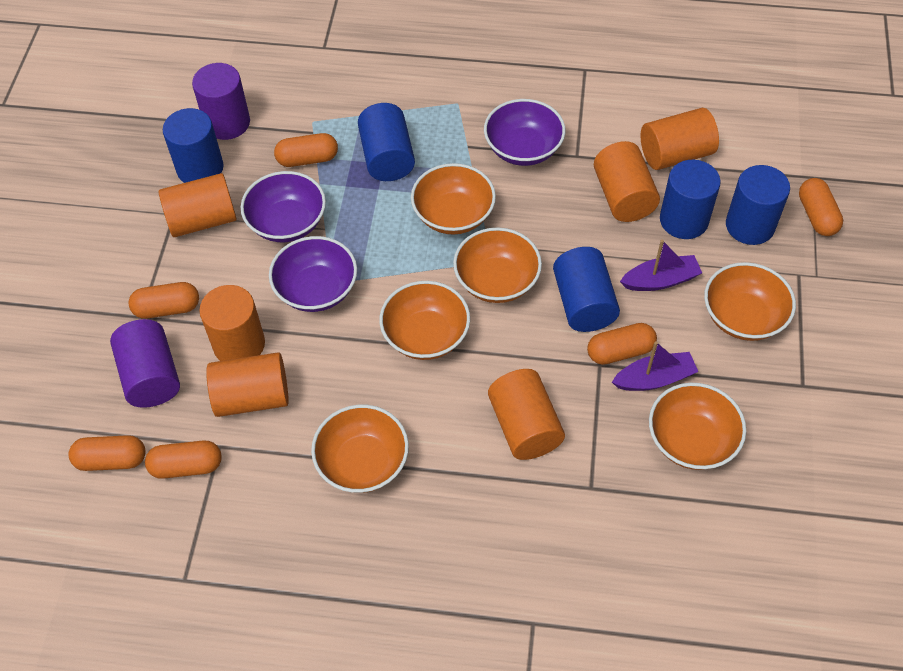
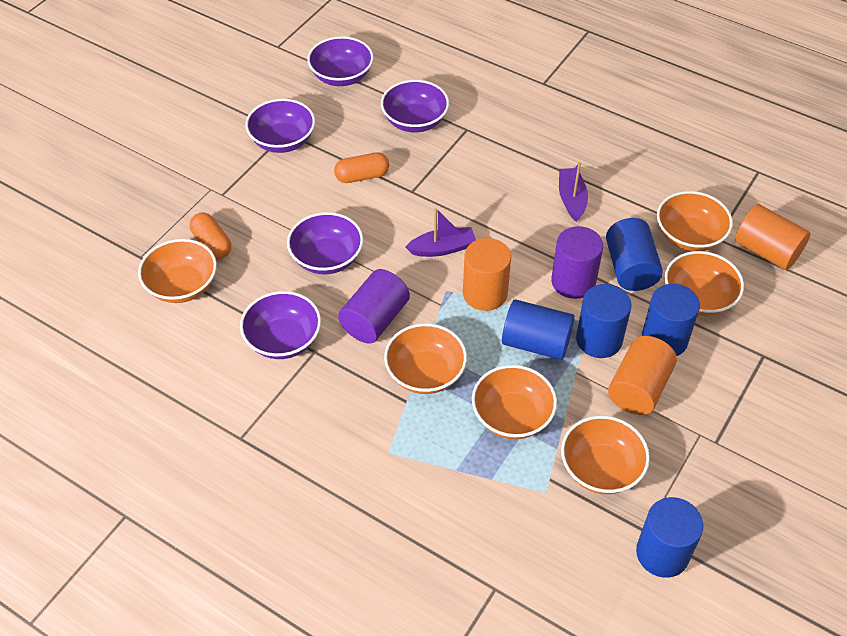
orange capsule: 6 -> 2
orange cylinder: 6 -> 3
purple bowl: 3 -> 5

